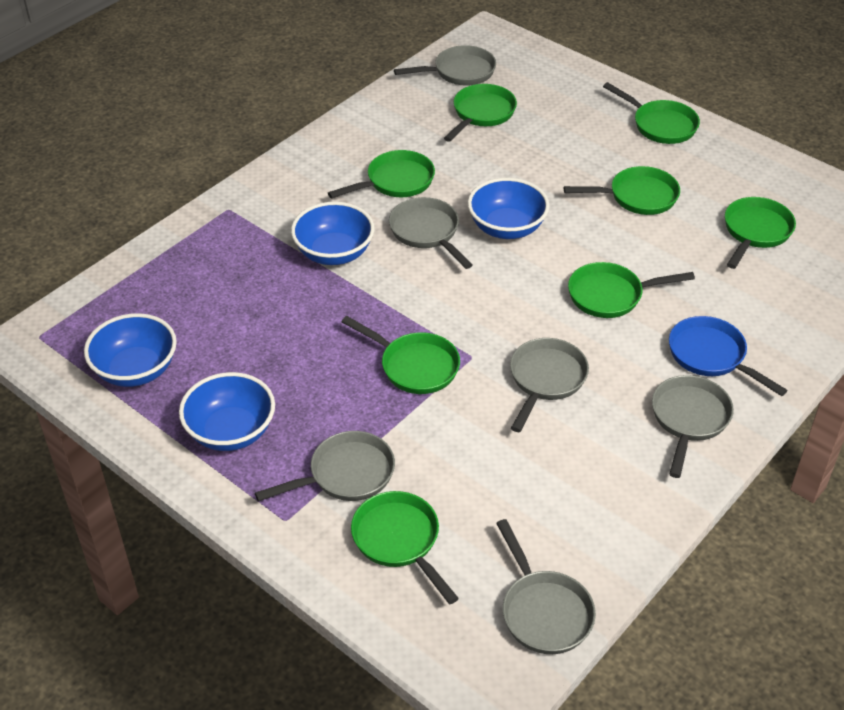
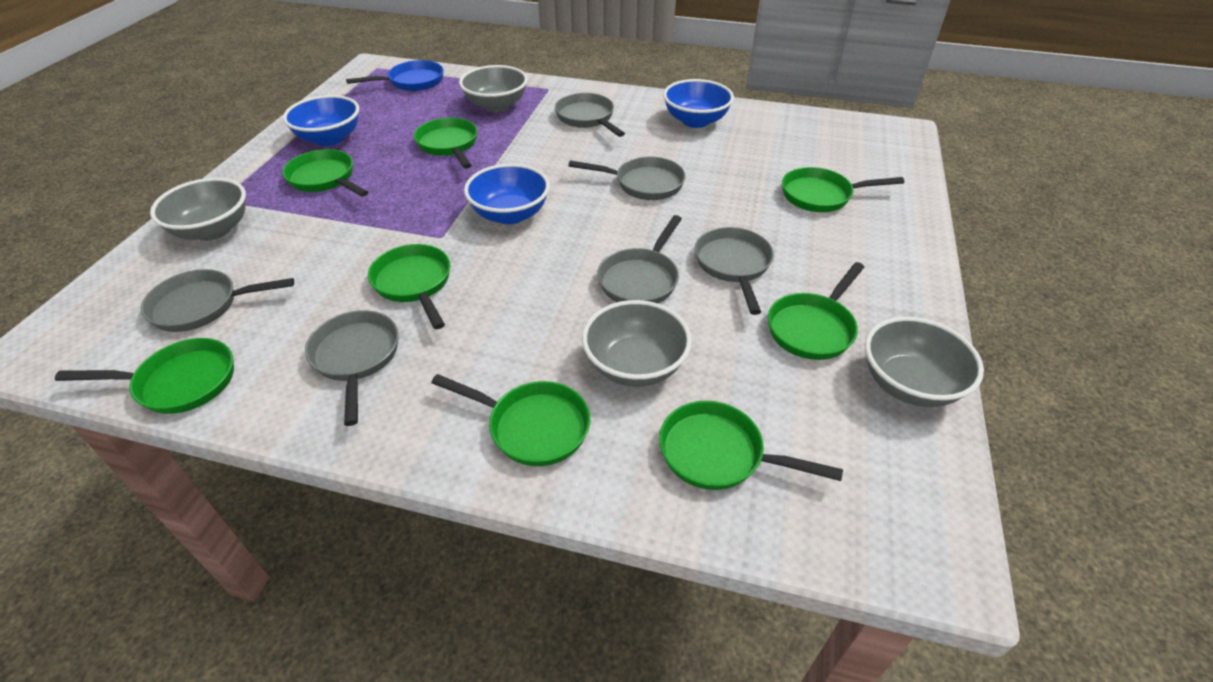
blue bowl: 4 -> 3
grey bowl: 0 -> 4

